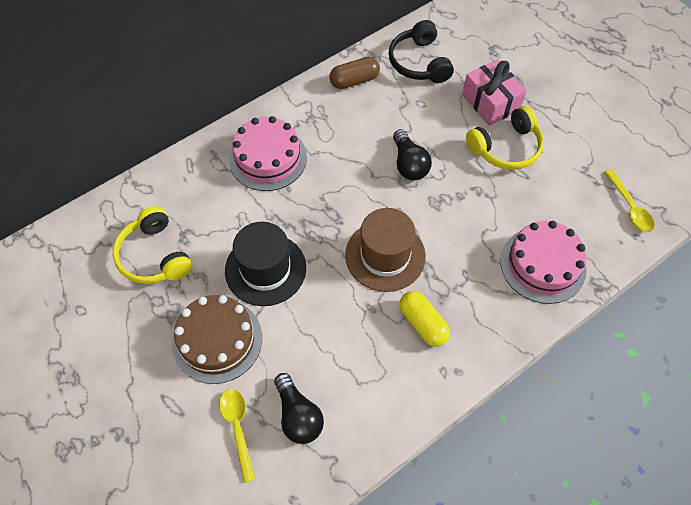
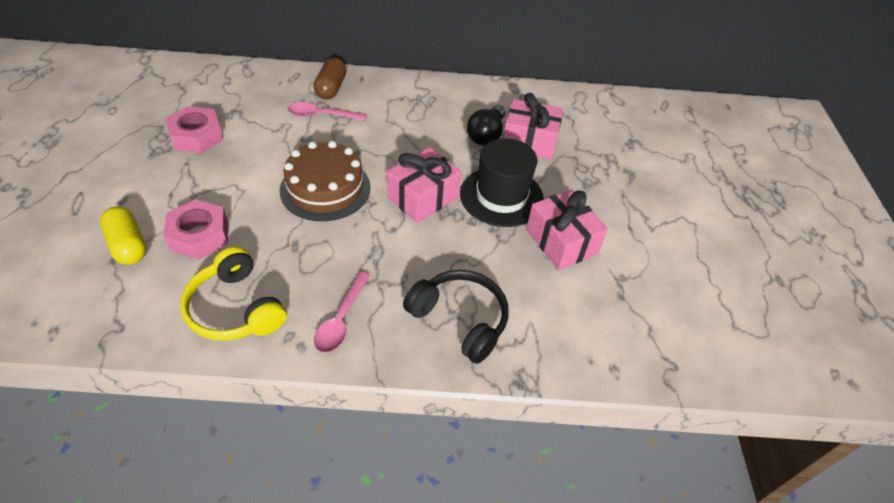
black light bulb: 2 -> 1
brown hat: 1 -> 0
pink cake: 2 -> 0
pink gift: 1 -> 3
pink nut: 0 -> 2
pink spoon: 0 -> 2
yellow headphones: 2 -> 1
yellow spoon: 2 -> 0

